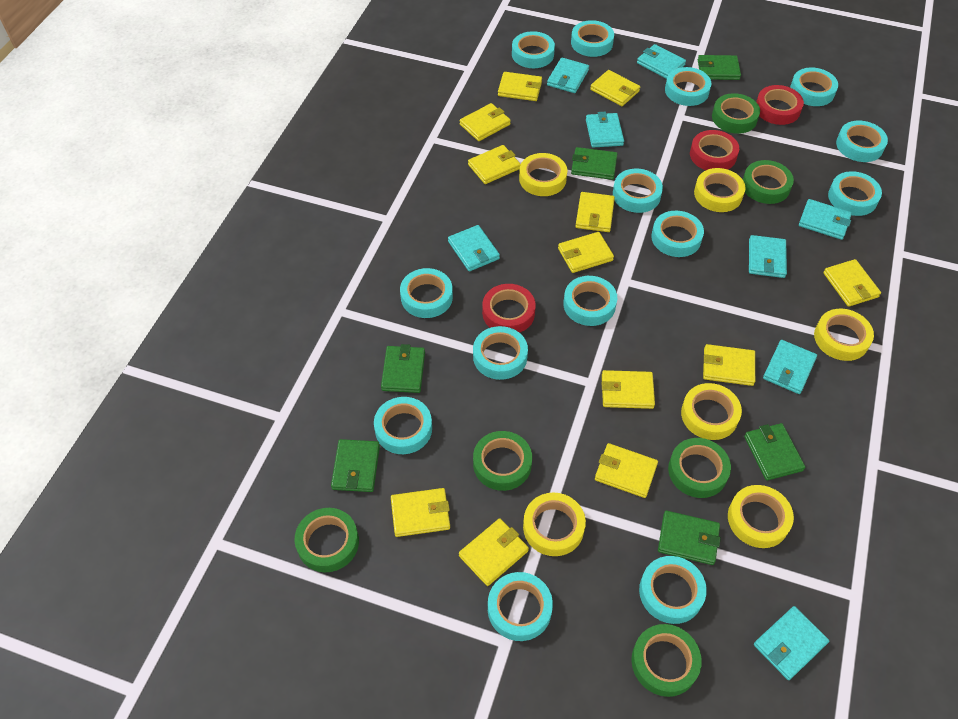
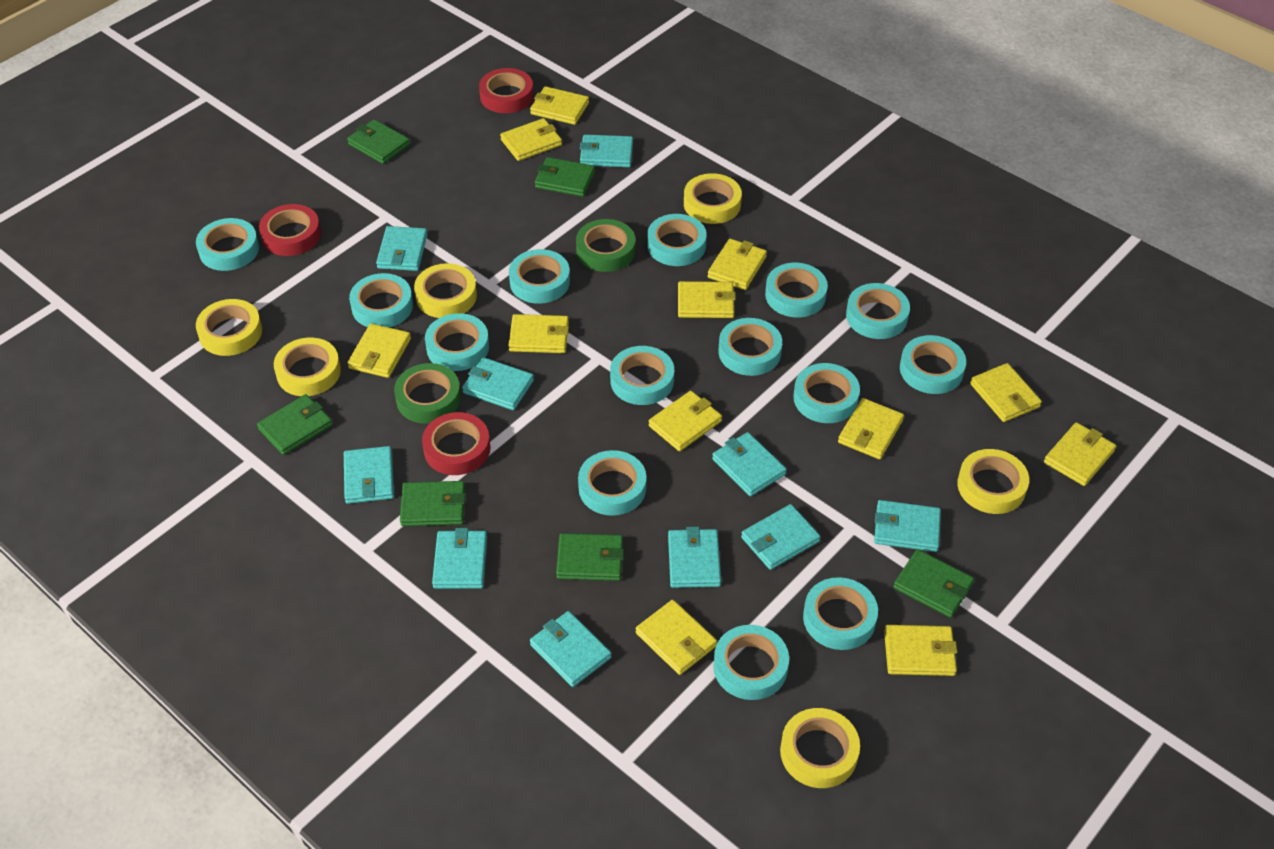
green tape: 6 -> 2
turquoise wallet: 8 -> 10

